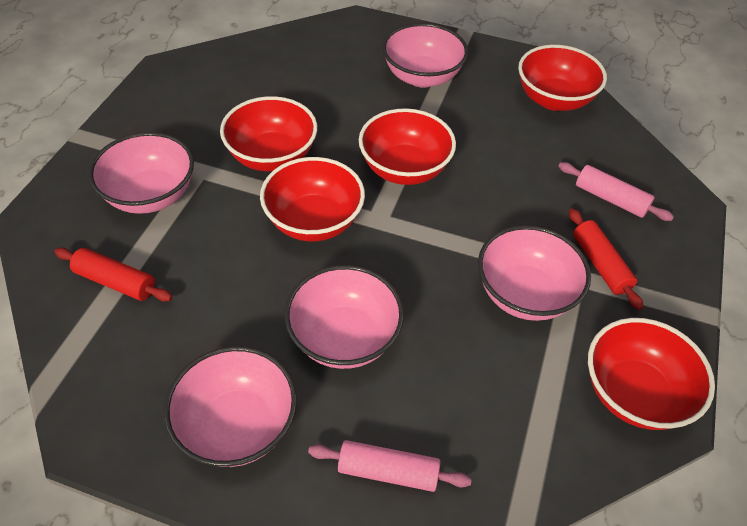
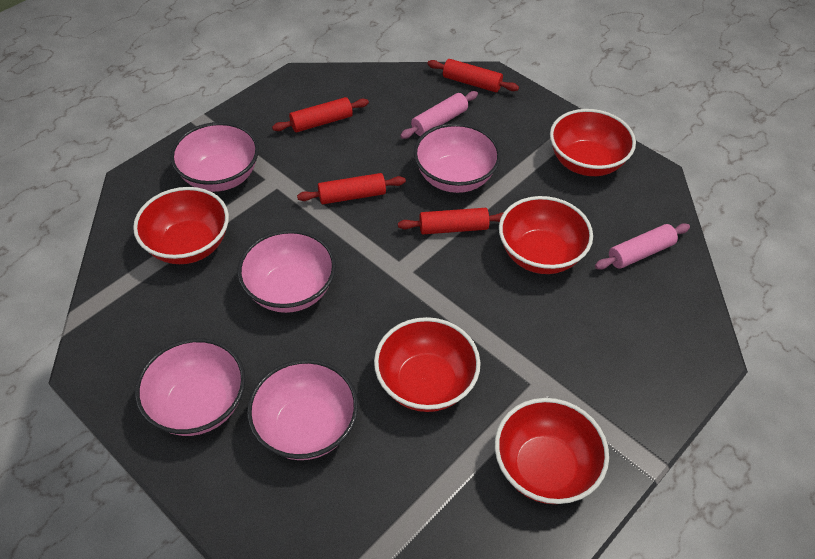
red rolling pin: 2 -> 4

